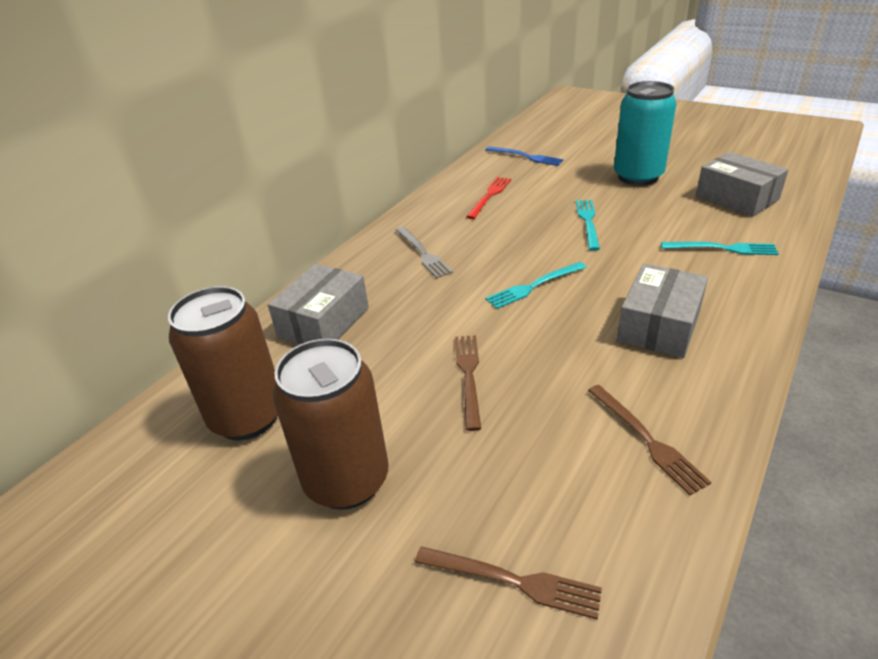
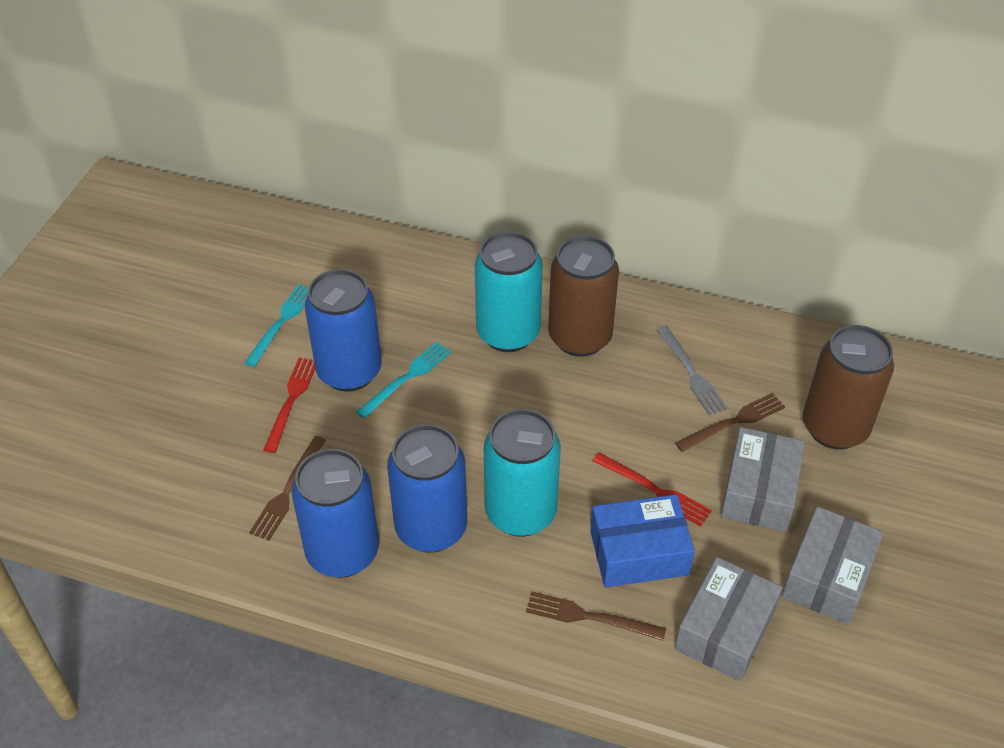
blue box: 0 -> 1
blue can: 0 -> 3
blue fork: 1 -> 0
red fork: 1 -> 2
turquoise can: 1 -> 2
turquoise fork: 3 -> 2

